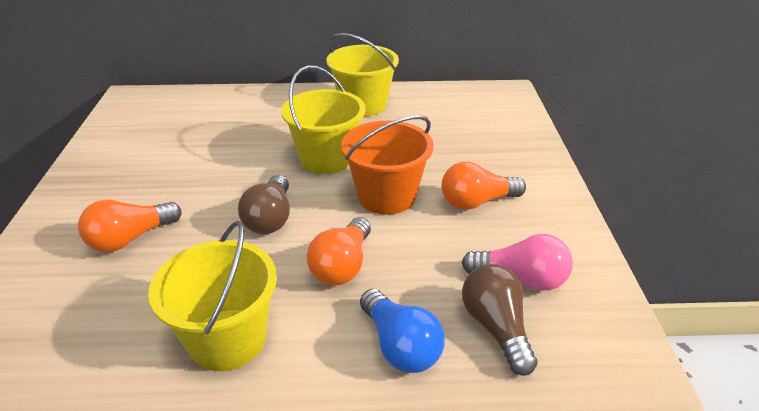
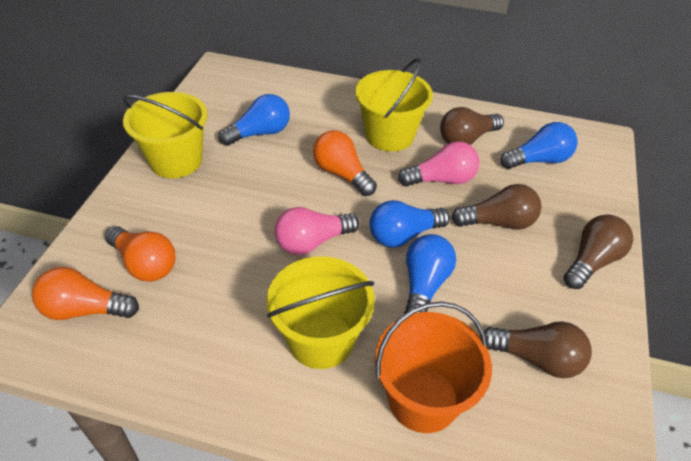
blue light bulb: 1 -> 4
brown light bulb: 2 -> 4
pink light bulb: 1 -> 2

